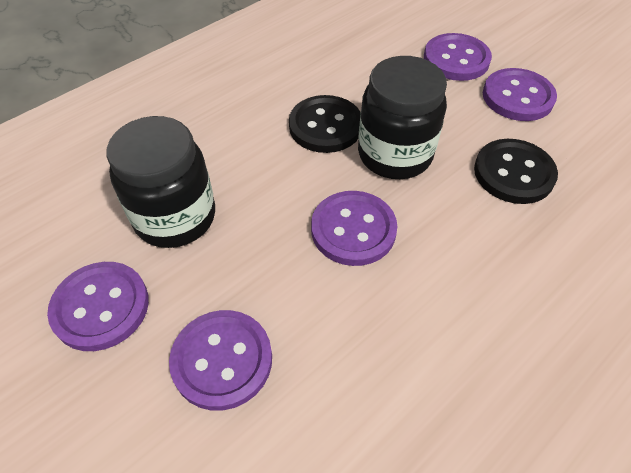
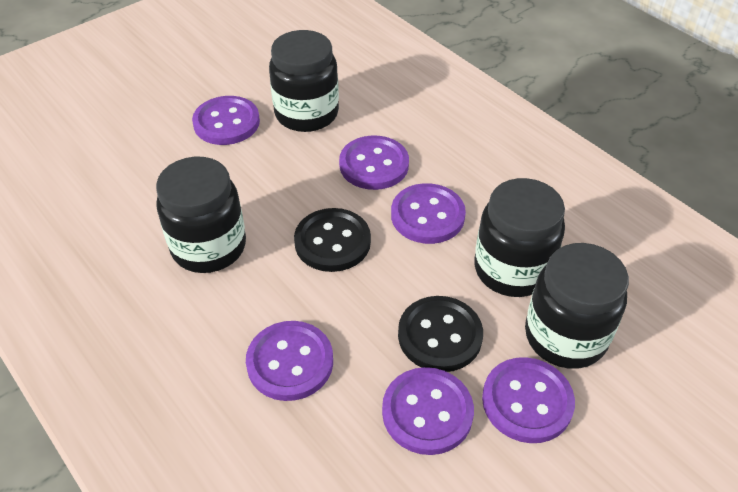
black jar: 2 -> 4
purple button: 5 -> 6

